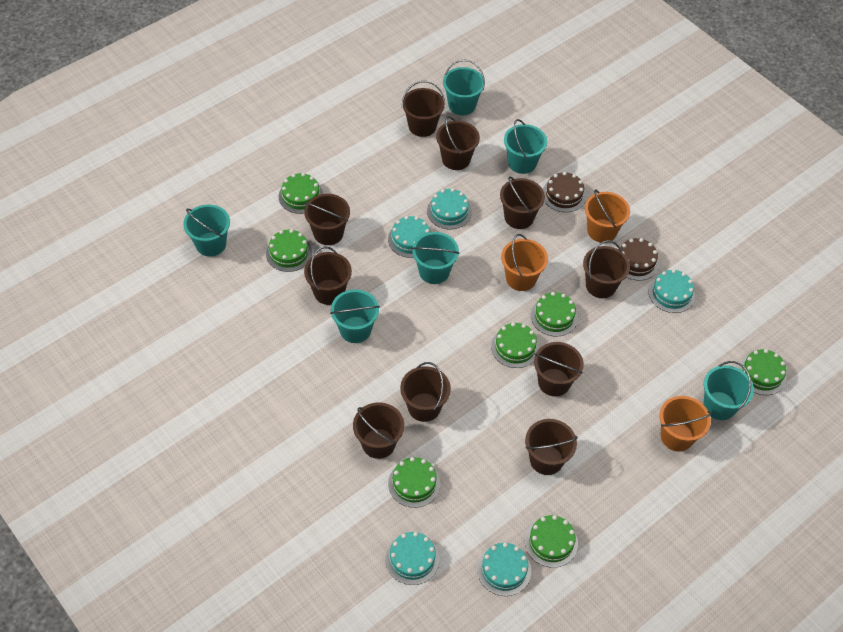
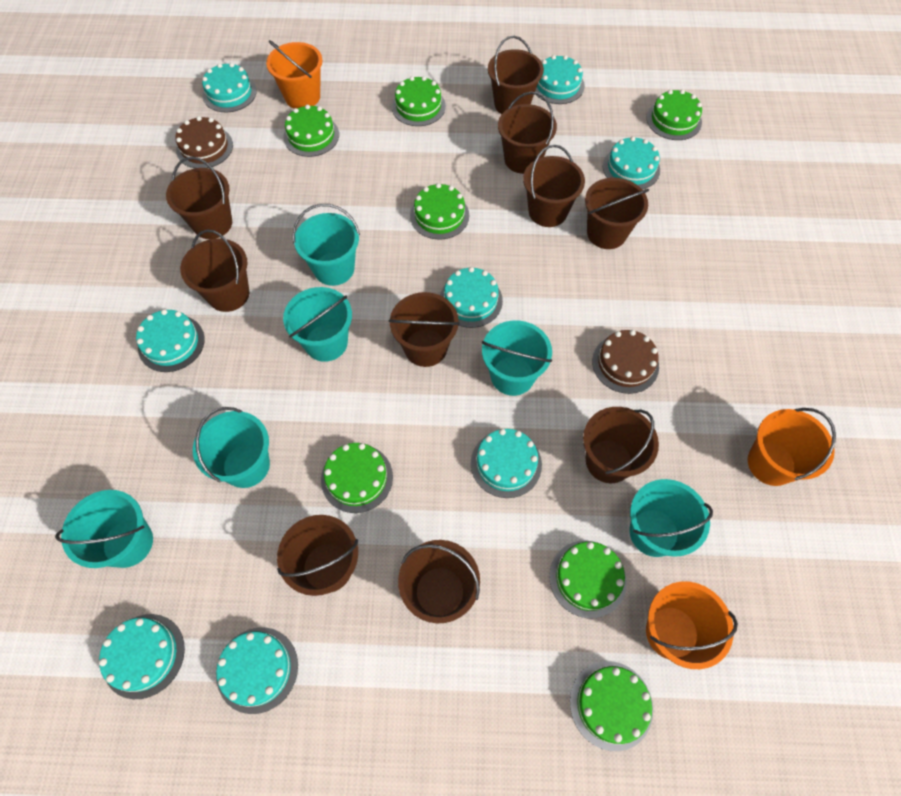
turquoise cake: 5 -> 8

